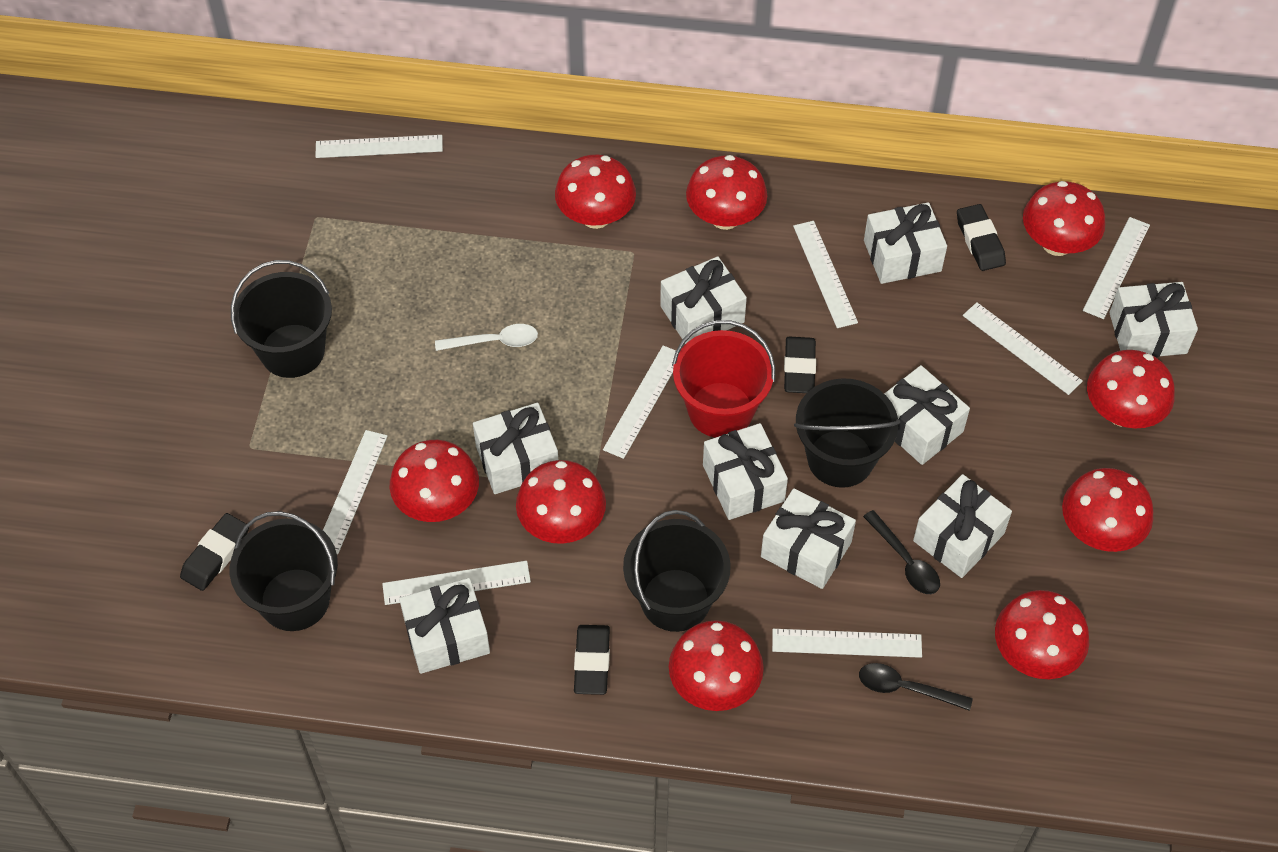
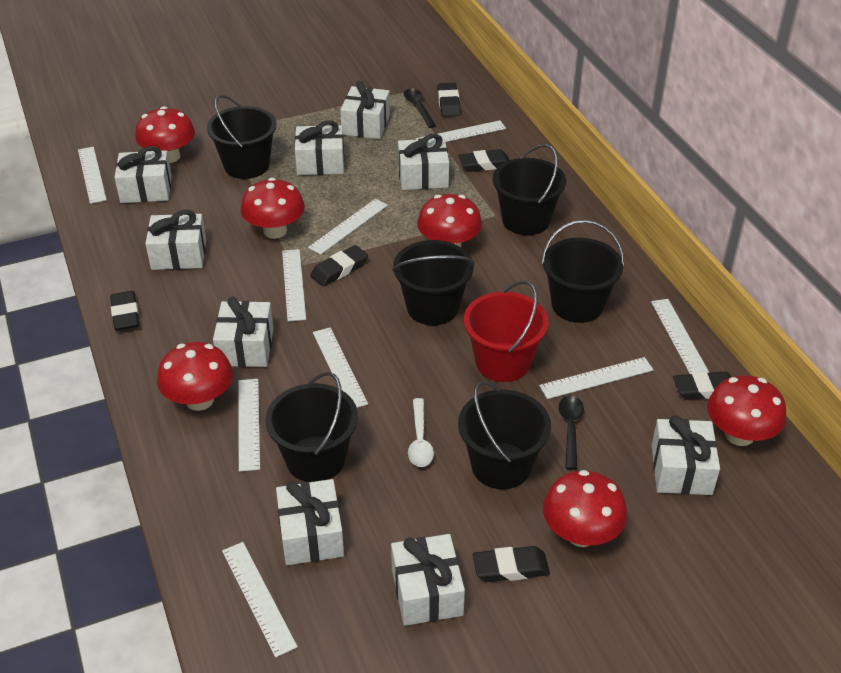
black bucket: 4 -> 6
black eraser: 4 -> 6
red mushroom: 9 -> 6
white ruler: 8 -> 9

